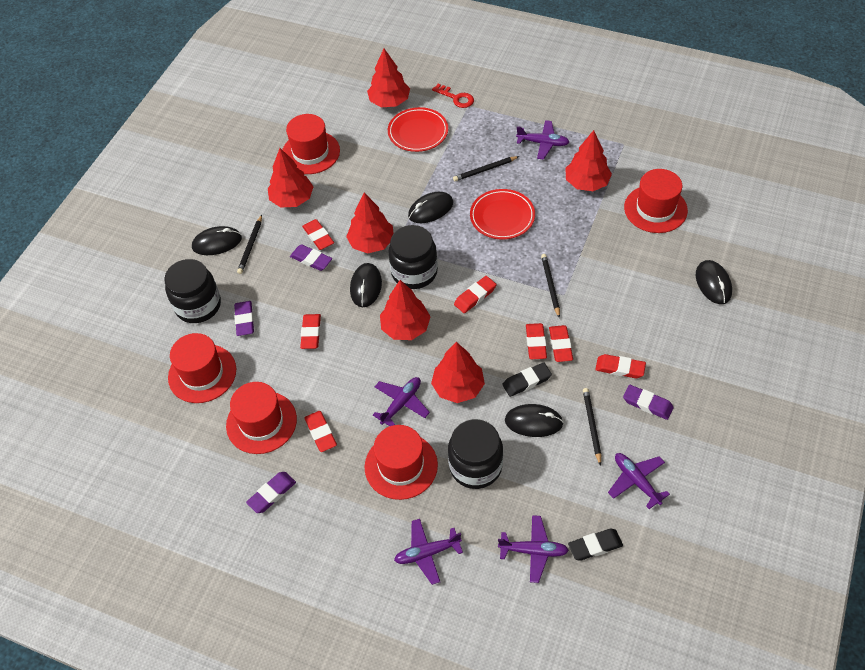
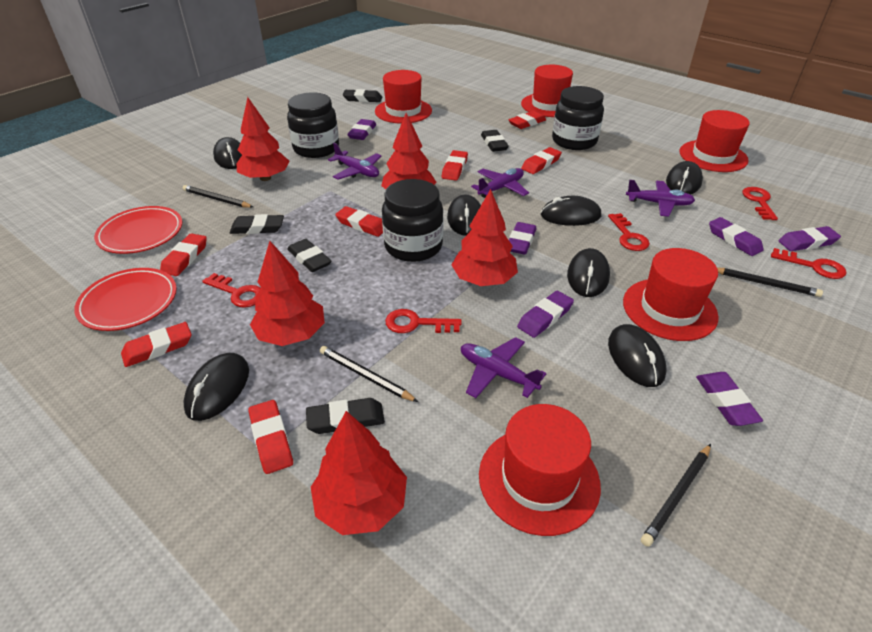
black eraser: 2 -> 5
black mouse: 5 -> 7
purple eraser: 4 -> 6
purple plane: 5 -> 4
red key: 1 -> 5
red tree: 6 -> 5

